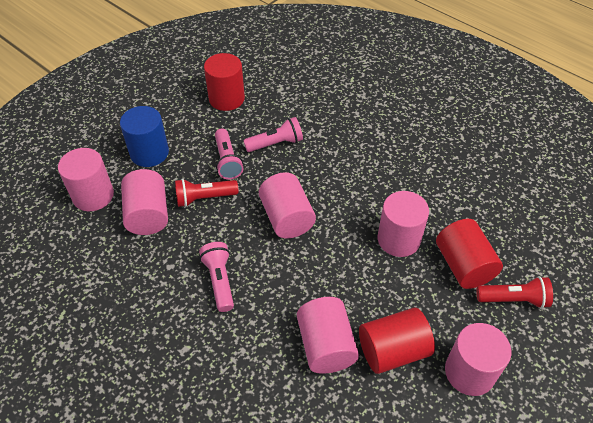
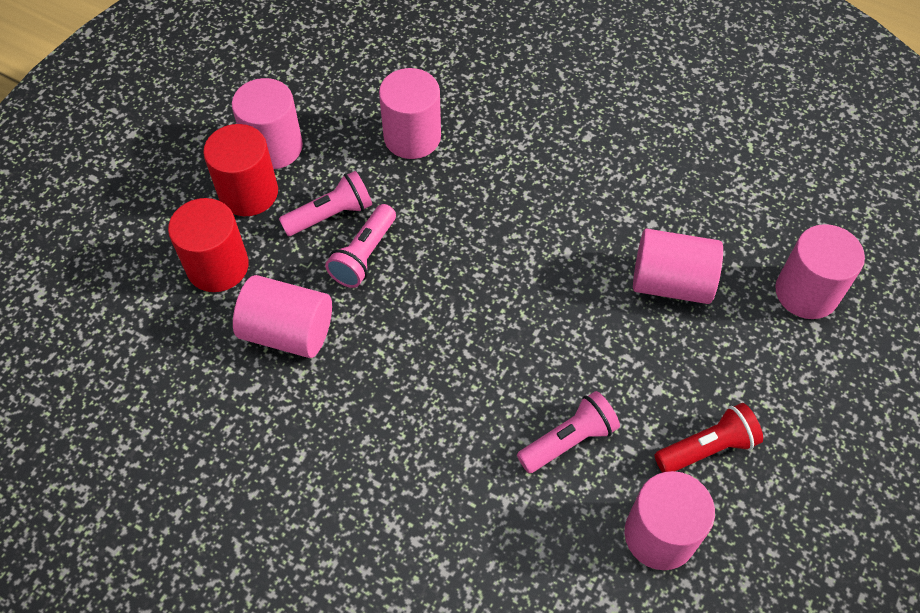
blue cylinder: 1 -> 0
red cylinder: 3 -> 2
red flashlight: 2 -> 1

